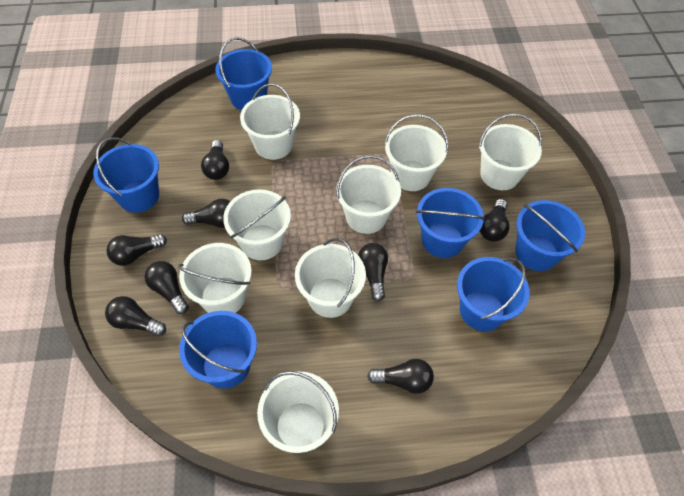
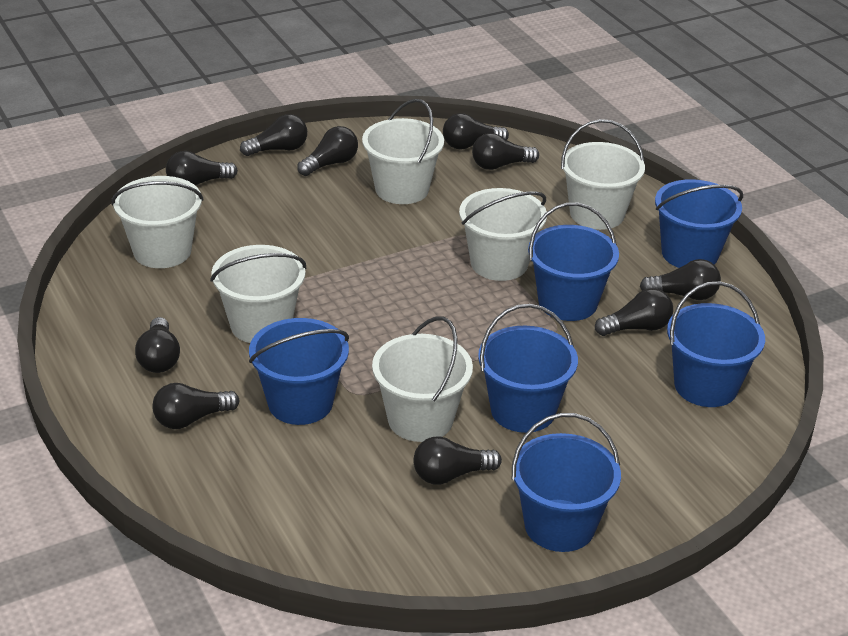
black light bulb: 8 -> 10
white bucket: 8 -> 6

